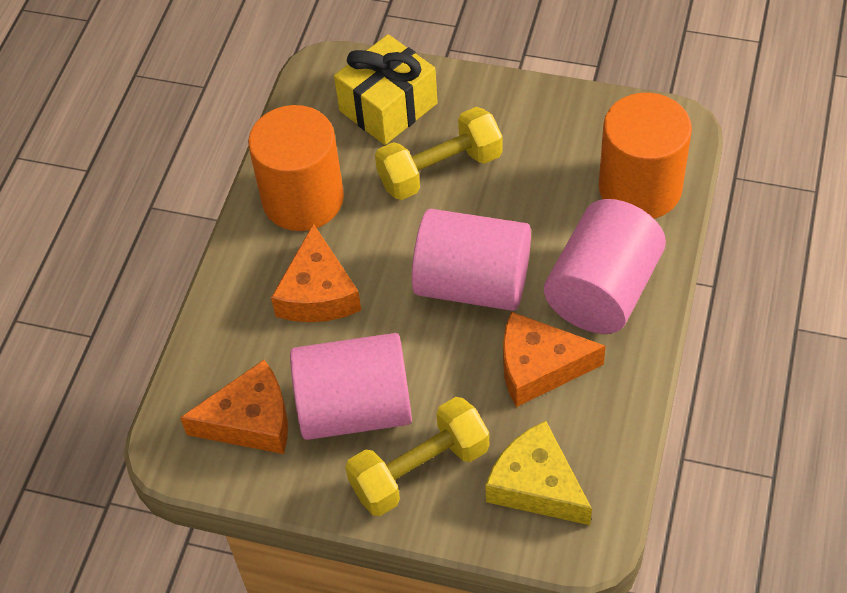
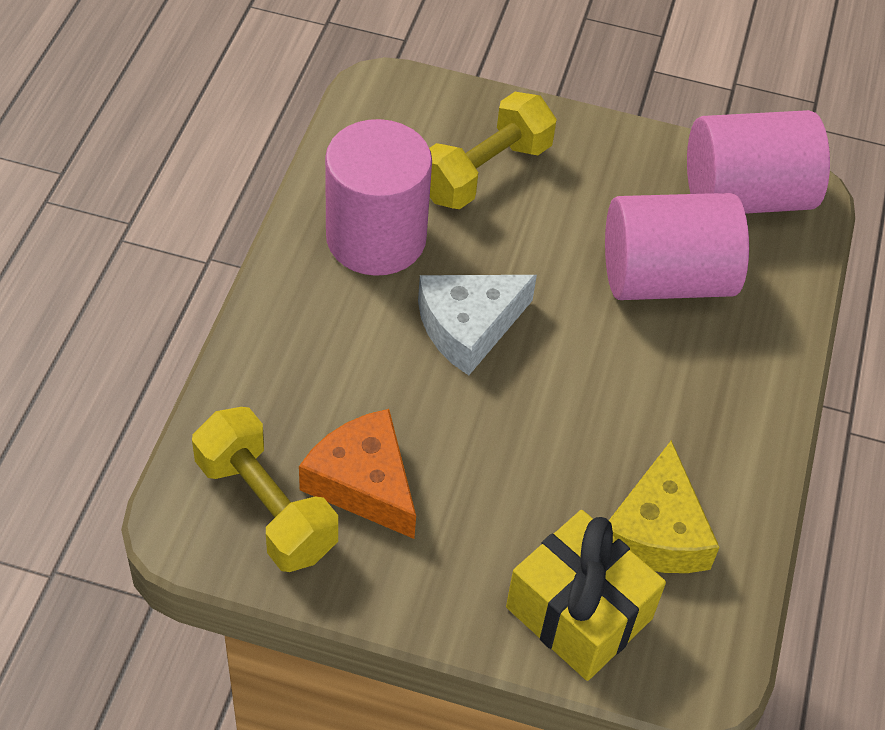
orange cheese: 3 -> 1
orange cylinder: 2 -> 0
white cheese: 0 -> 1

